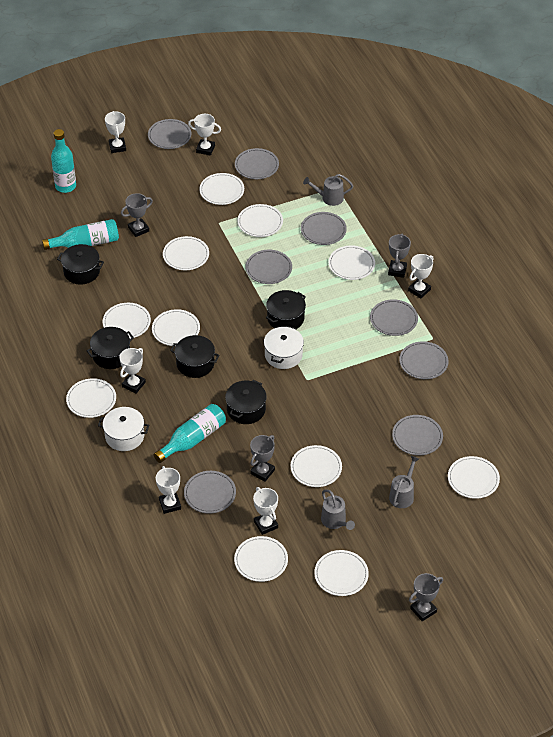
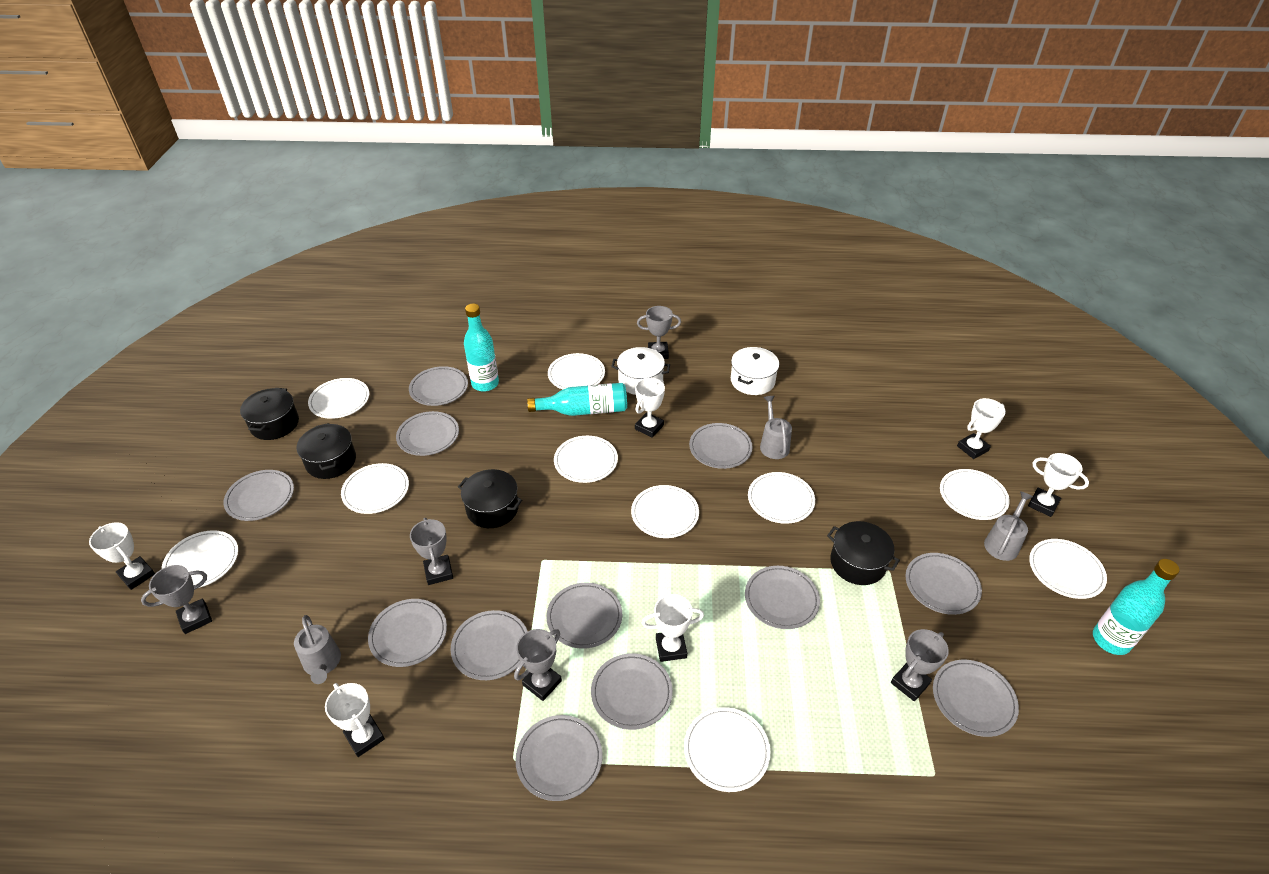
black pot: 5 -> 4
grey plate: 8 -> 12
grey trophy: 4 -> 5
white plate: 11 -> 10

